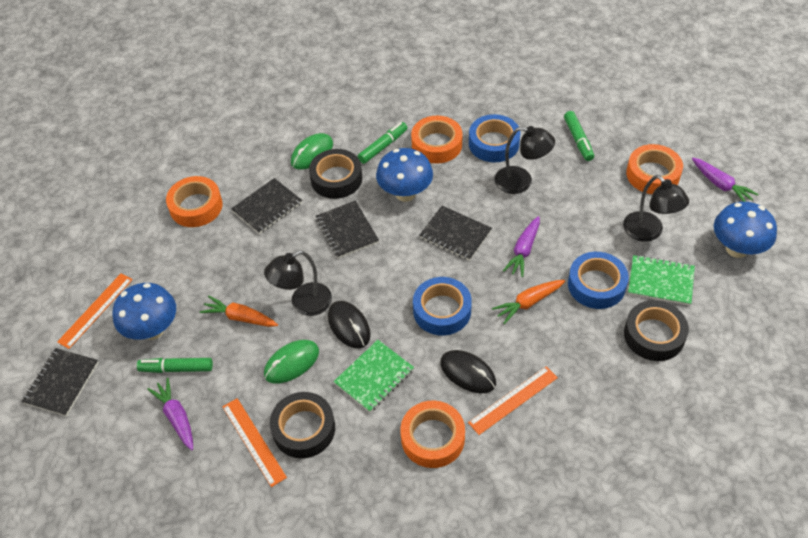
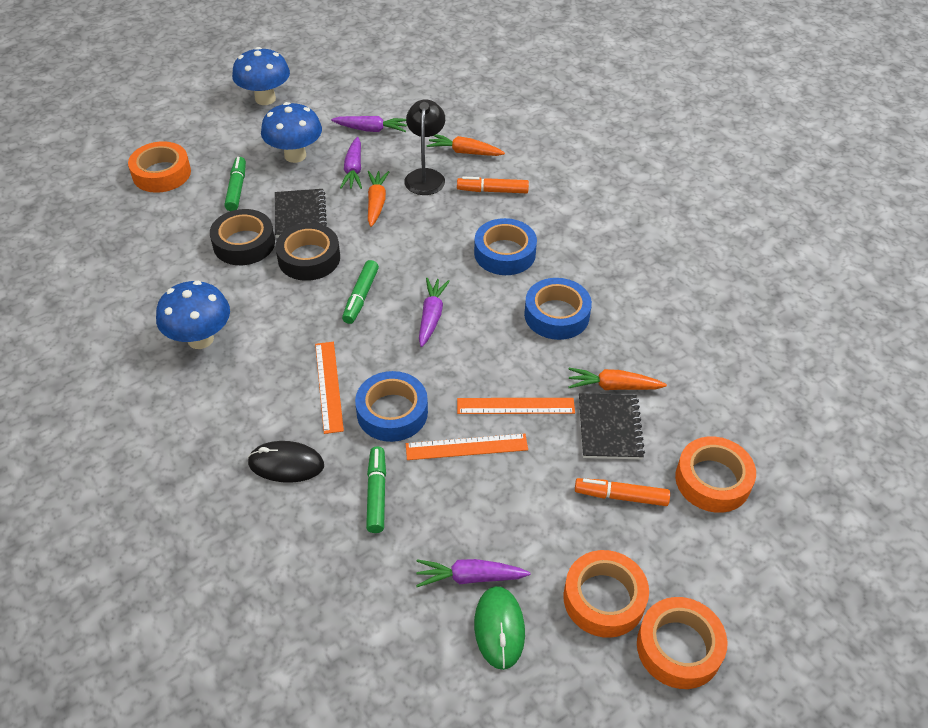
black lamp: 3 -> 1
black mouse: 2 -> 1
black notebook: 4 -> 2
black tape: 3 -> 2
green mouse: 2 -> 1
green notebook: 2 -> 0
orange carrot: 2 -> 3
orange marker: 0 -> 2
purple carrot: 3 -> 4

